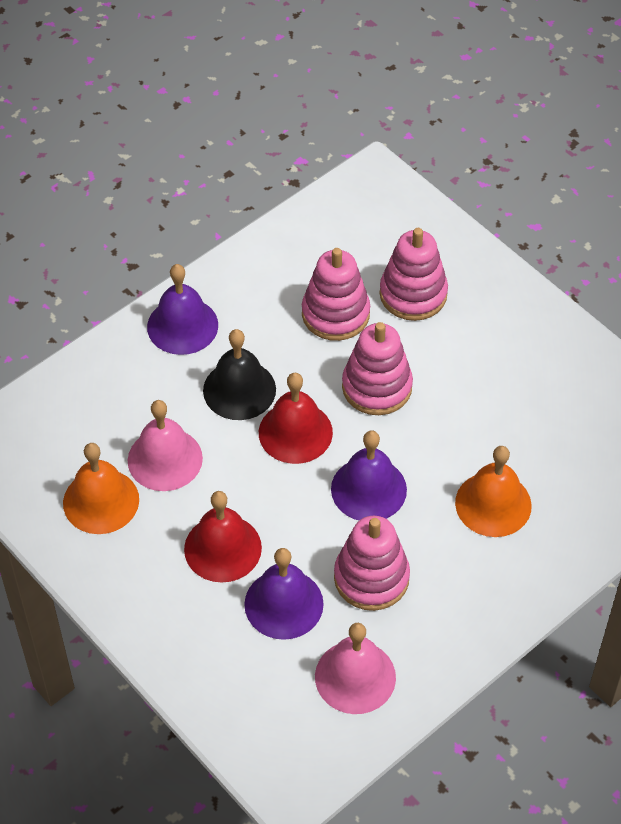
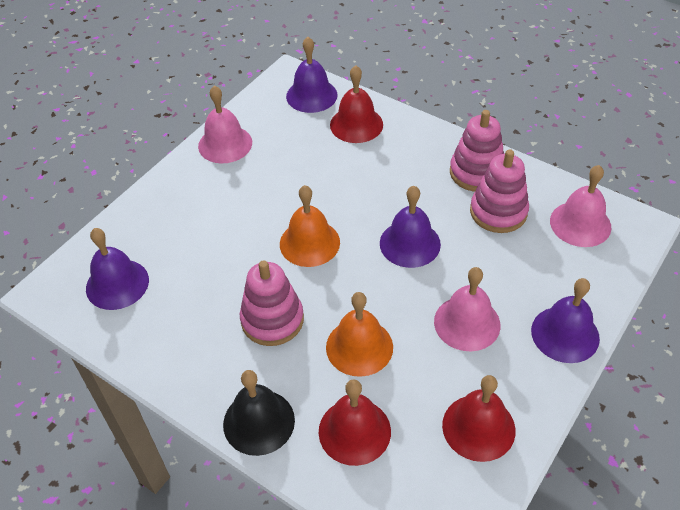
pink bell: 2 -> 3
pink stacking toy: 4 -> 3
purple bell: 3 -> 4
red bell: 2 -> 3

